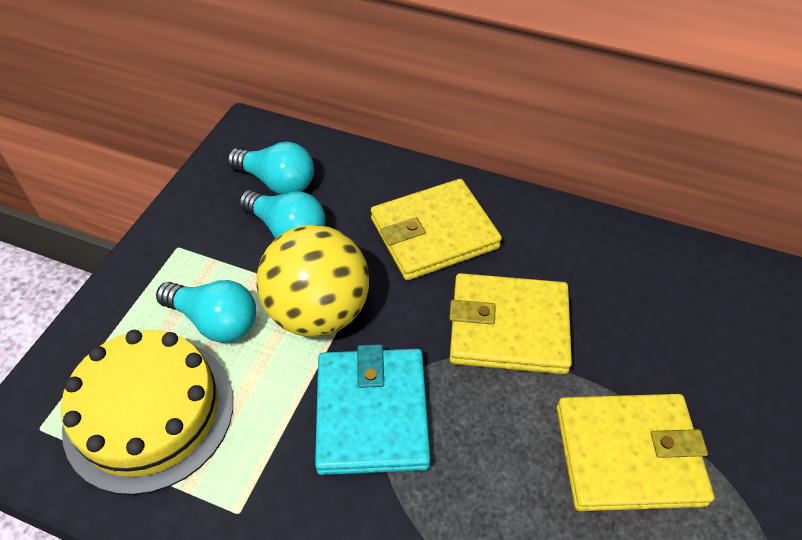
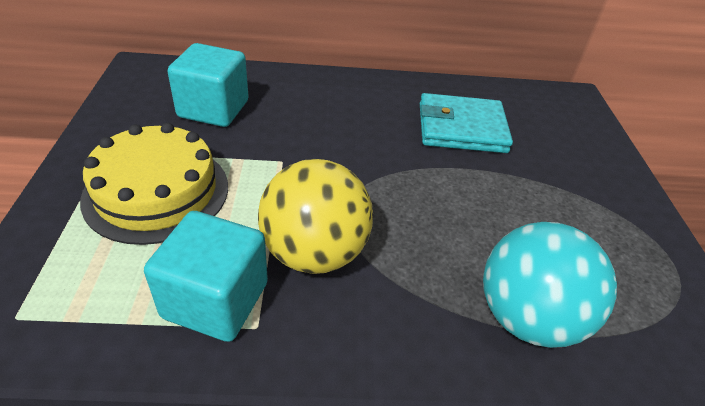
turquoise ball: 0 -> 1
turquoise cube: 0 -> 2
turquoise light bulb: 3 -> 0
yellow wallet: 3 -> 0

